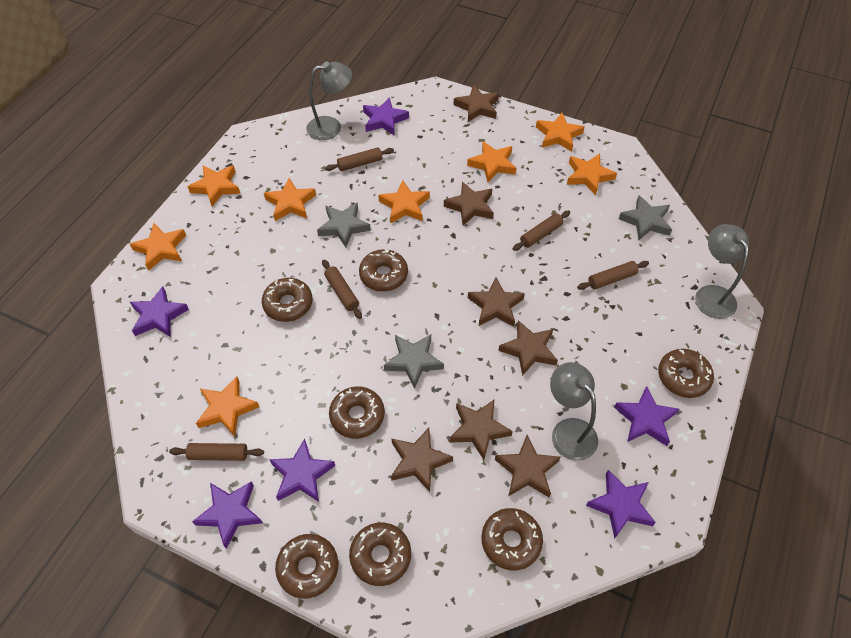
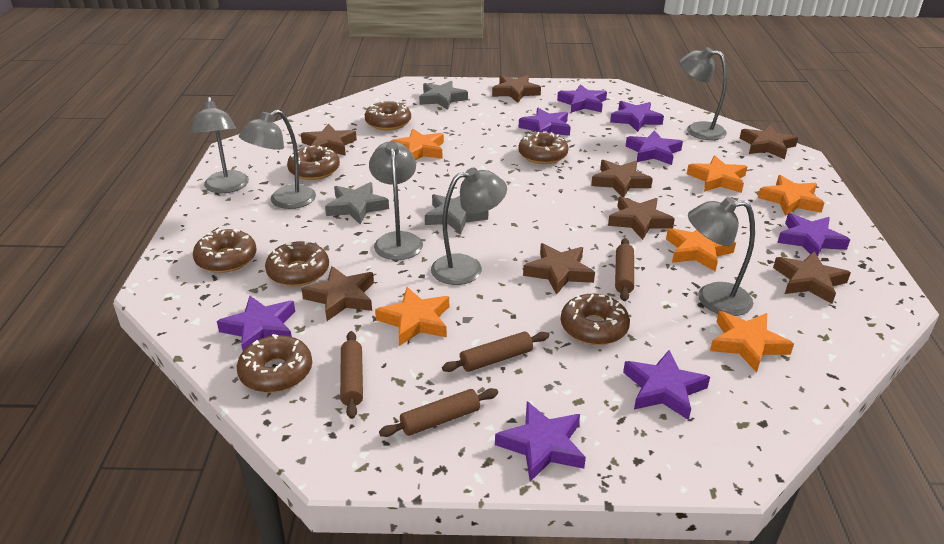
brown rolling pin: 5 -> 4
brown star: 7 -> 8
grey lamp: 3 -> 6
orange star: 8 -> 6
purple star: 6 -> 8

